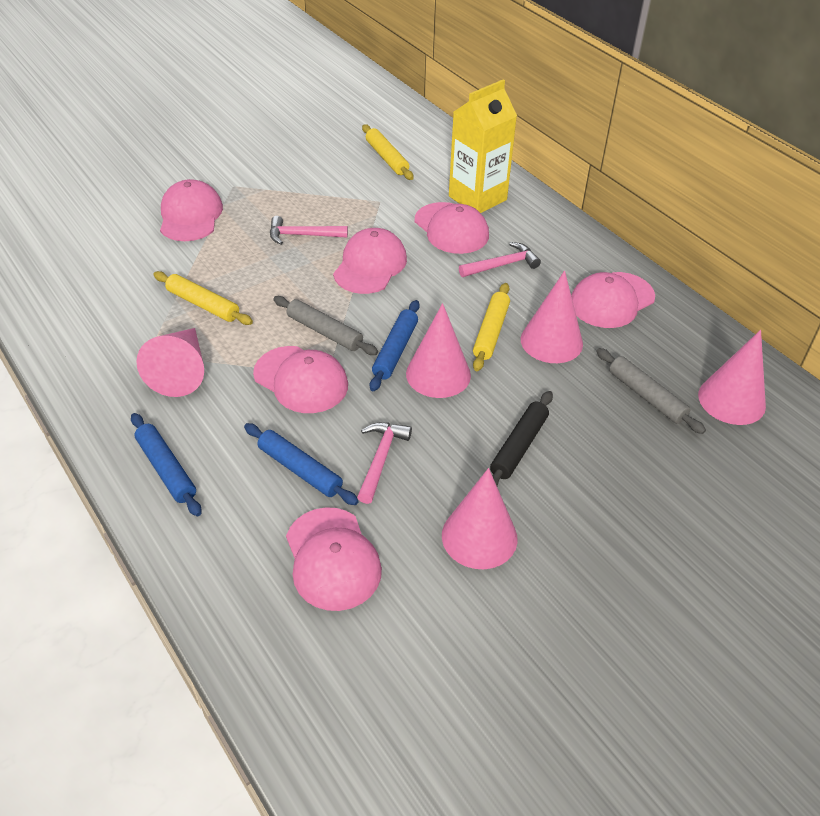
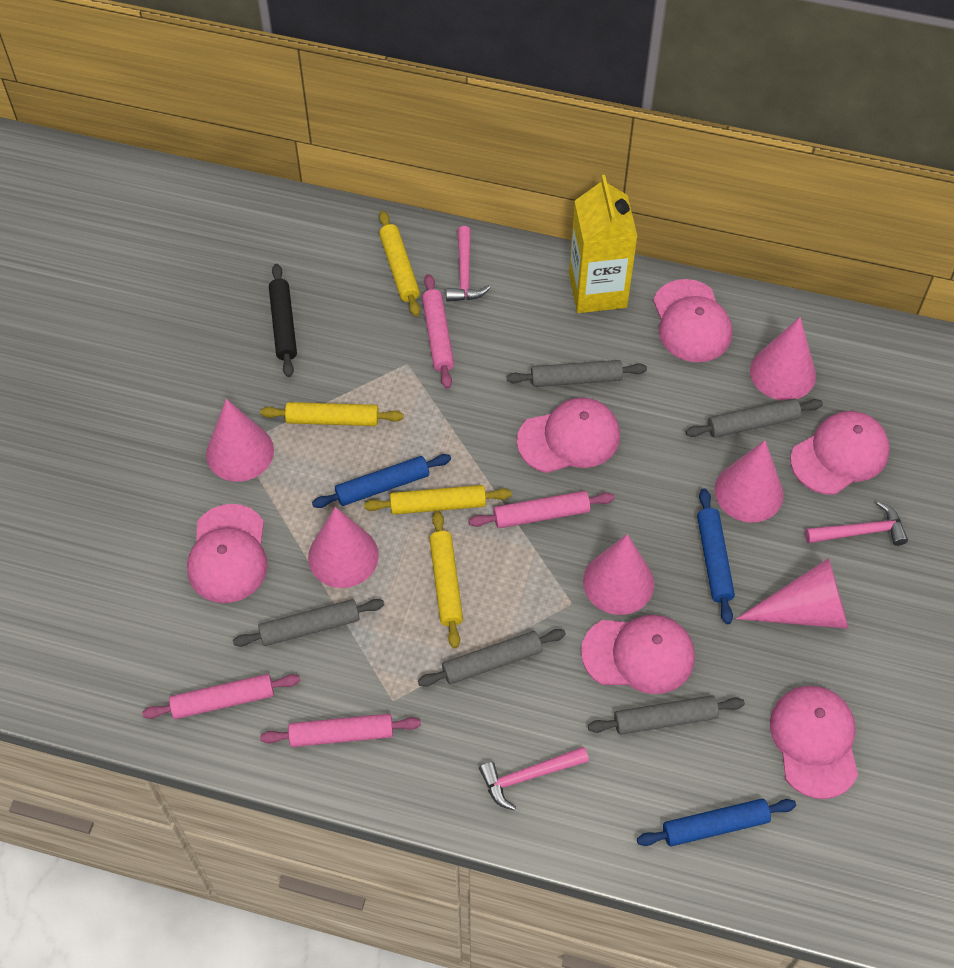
grey rolling pin: 2 -> 5
pink cone: 5 -> 6
pink rolling pin: 0 -> 4
yellow rolling pin: 3 -> 4

